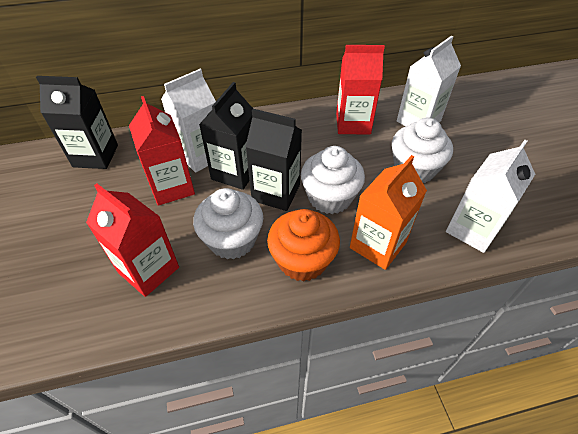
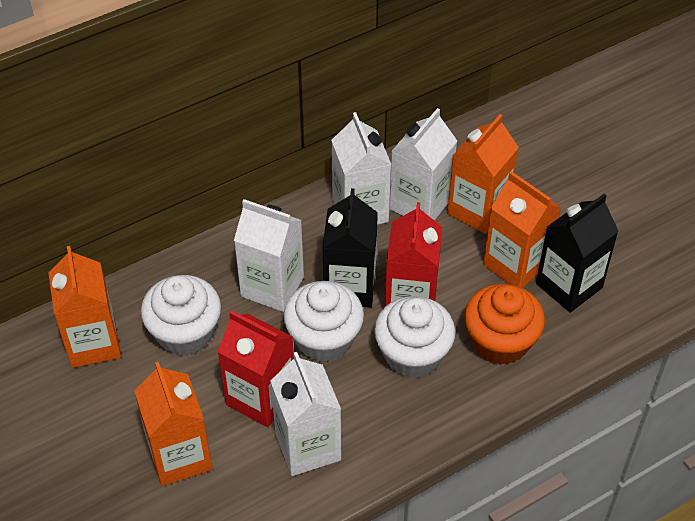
black carton: 3 -> 2
orange carton: 1 -> 4
red carton: 3 -> 2
white carton: 3 -> 4

